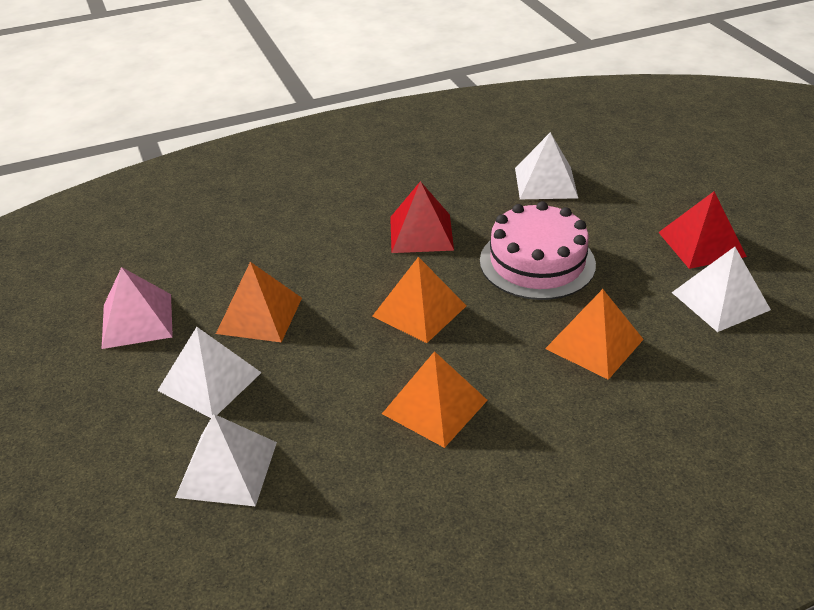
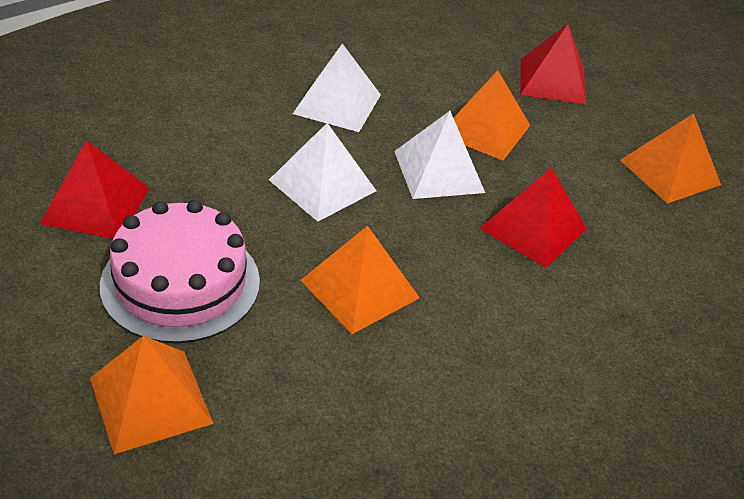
pink pyramid: 1 -> 0
red pyramid: 2 -> 3
white pyramid: 4 -> 3

